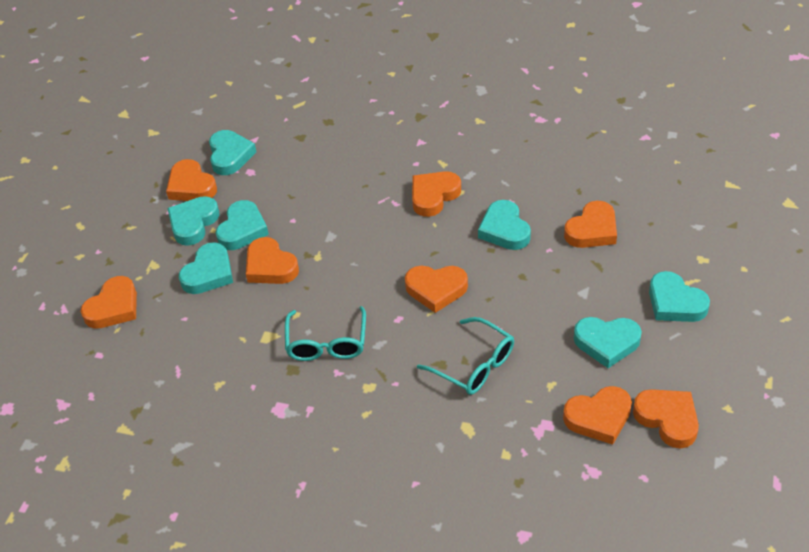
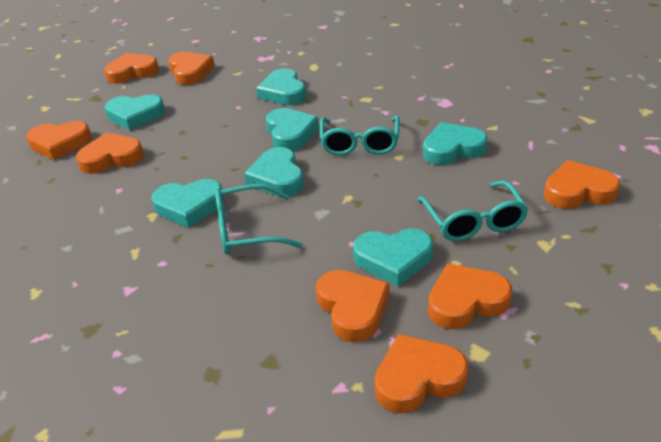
turquoise glasses: 2 -> 3

